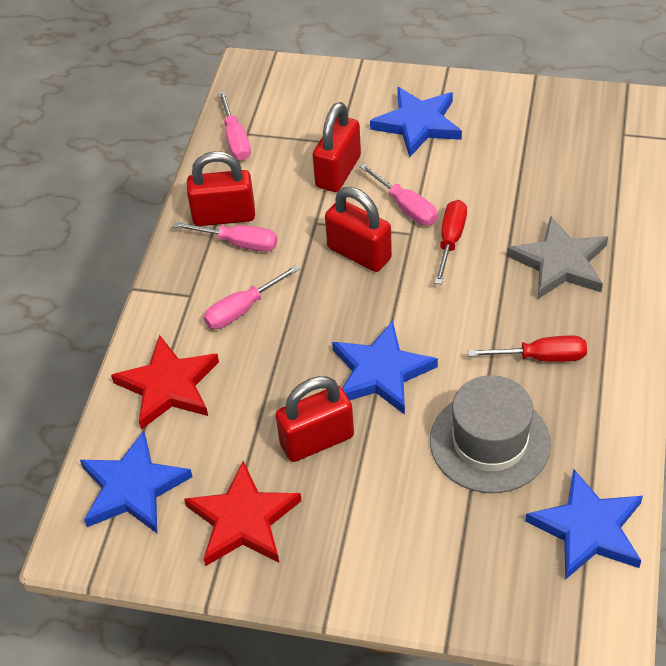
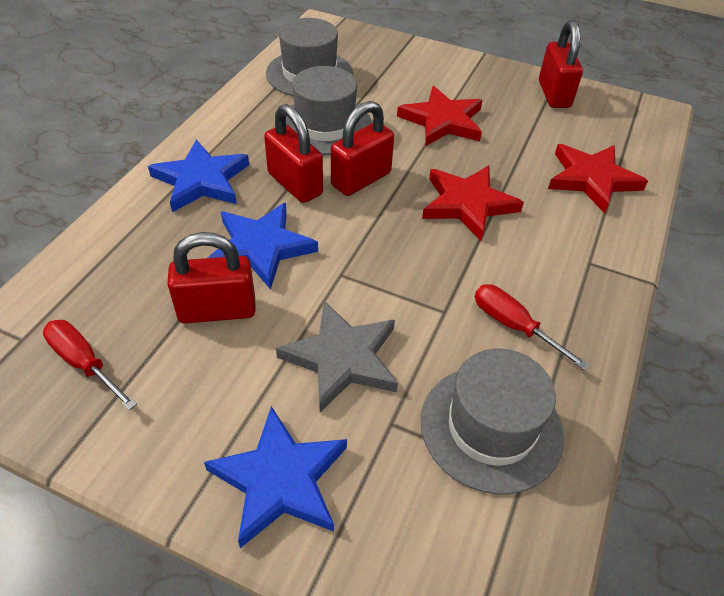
blue star: 4 -> 3
grey hat: 1 -> 3
pink screwdriver: 4 -> 0
red star: 2 -> 3

